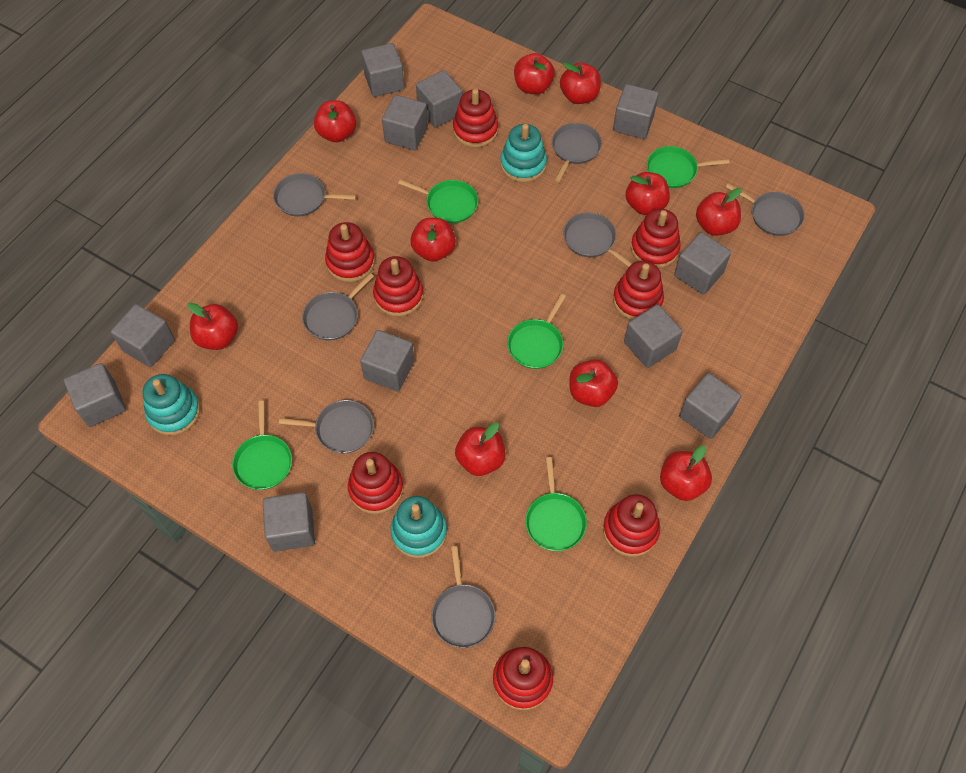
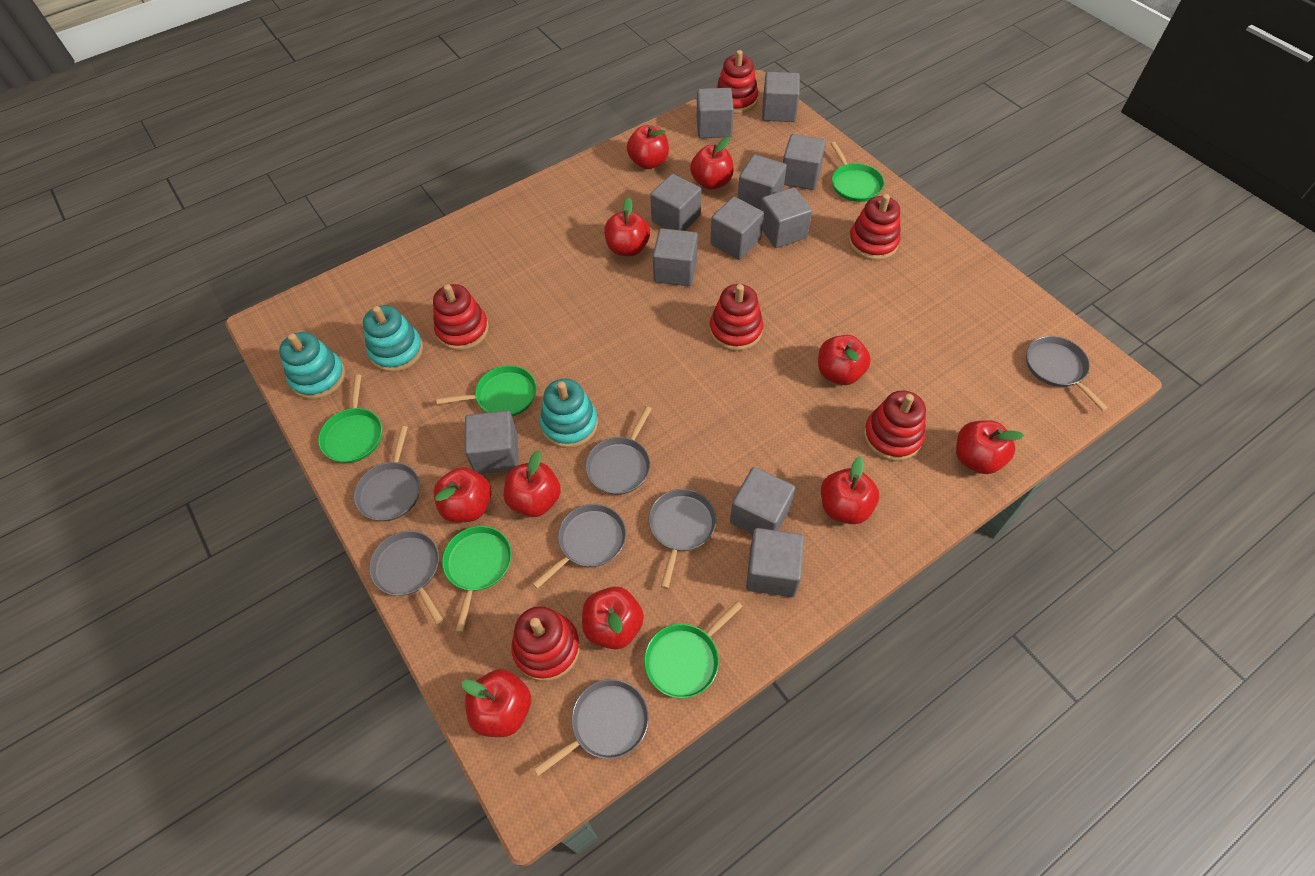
red stacking toy: 8 -> 6

